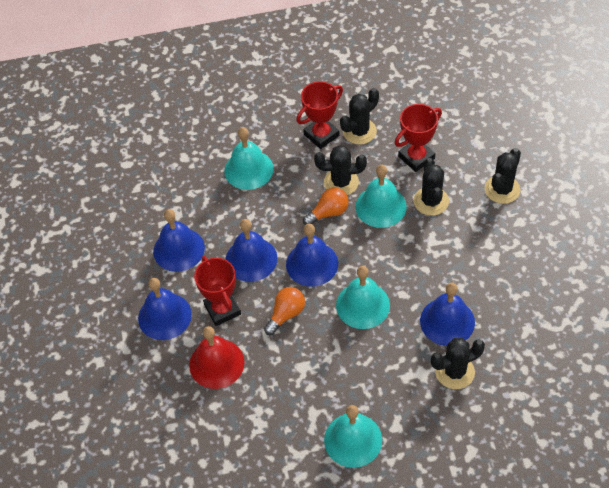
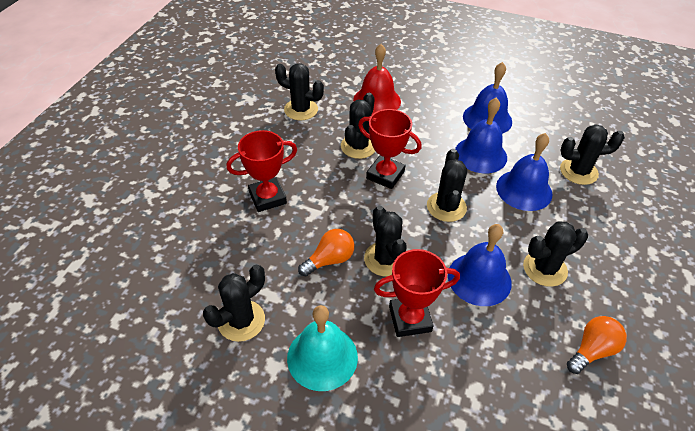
black cactus: 5 -> 7
blue bell: 5 -> 4
turquoise bell: 4 -> 1

